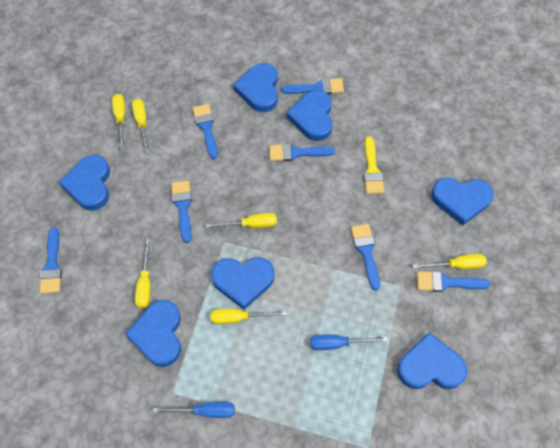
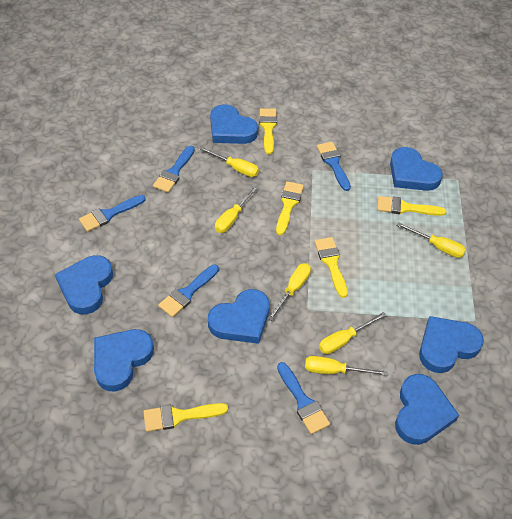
blue brush: 7 -> 5
blue screwdriver: 2 -> 0
yellow brush: 1 -> 5

